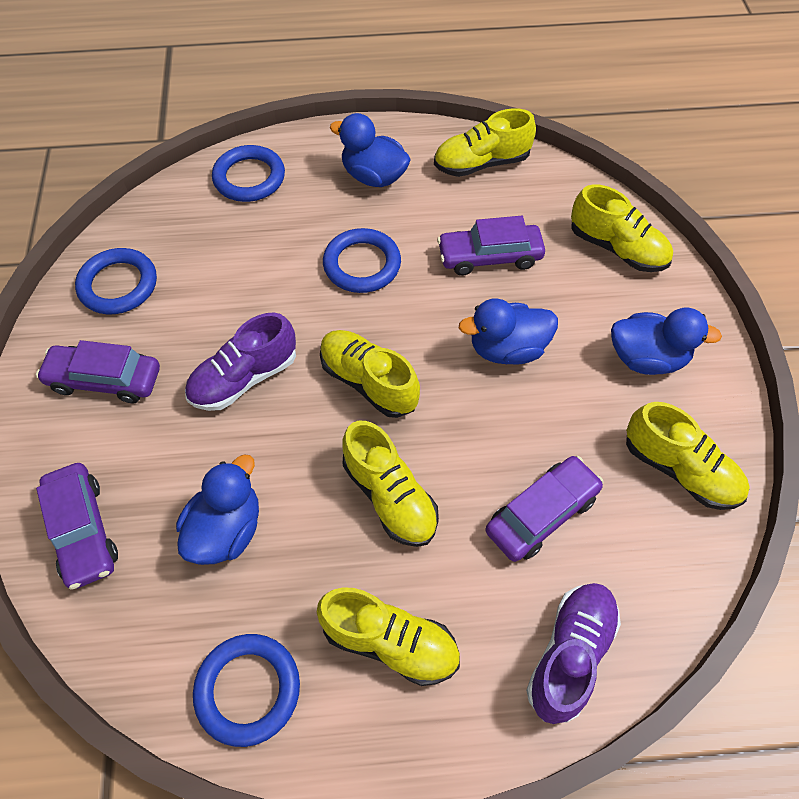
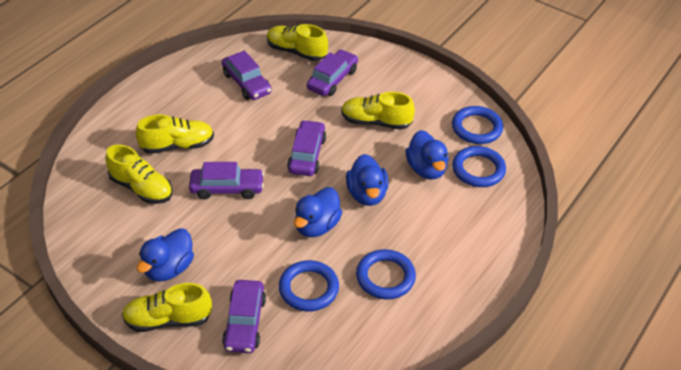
purple car: 4 -> 5
purple shoe: 2 -> 0
yellow shoe: 6 -> 5

